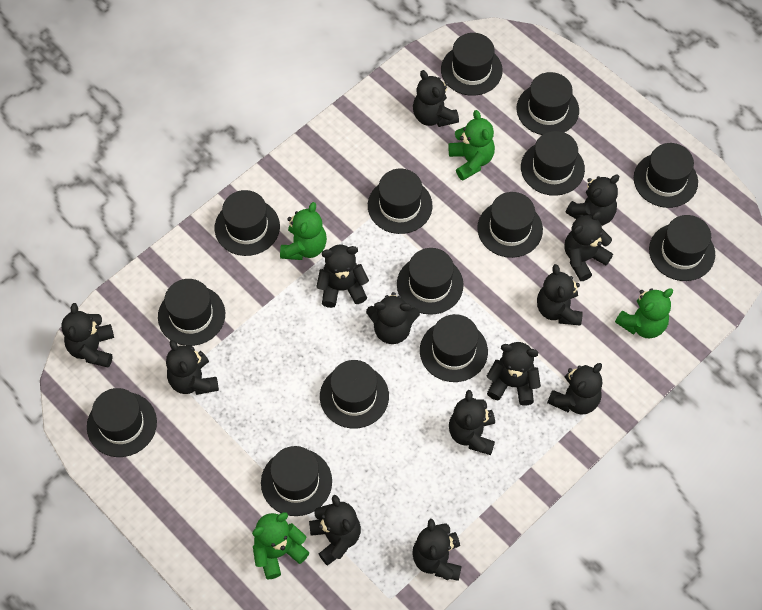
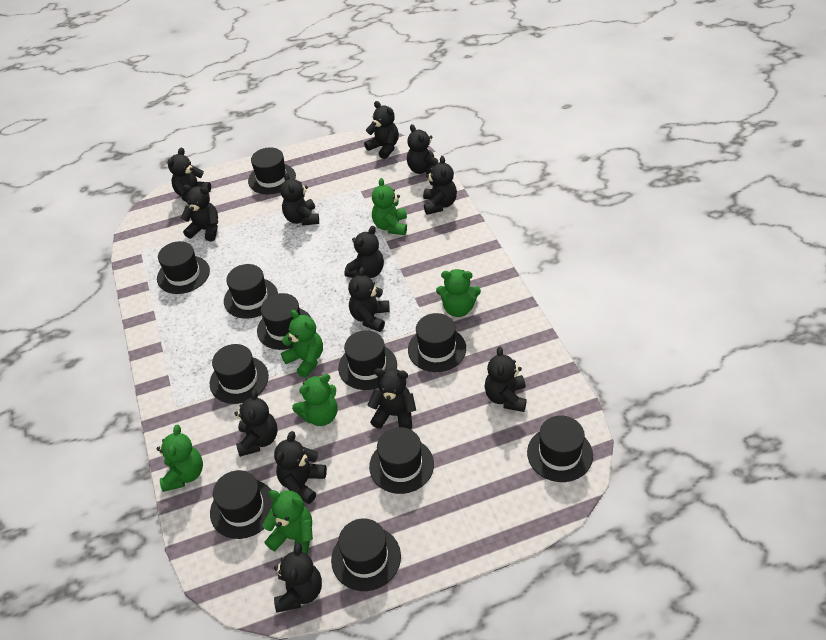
black hat: 14 -> 11
green teddy bear: 4 -> 6

